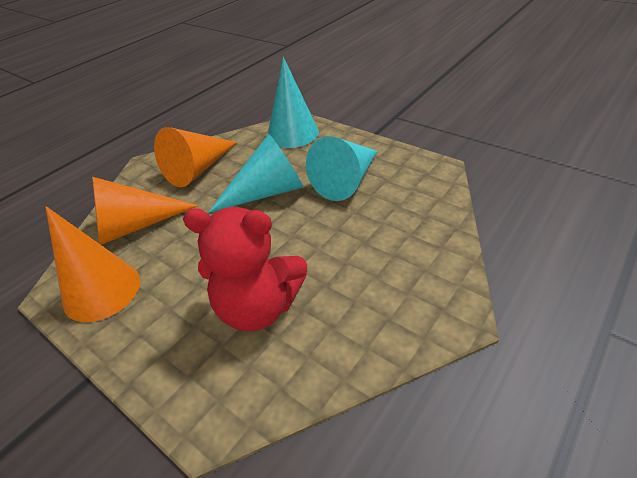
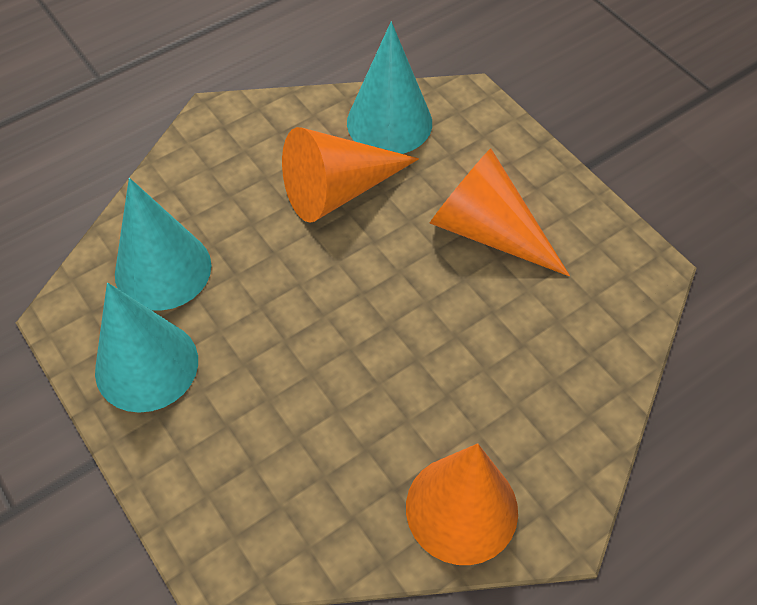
red teddy bear: 1 -> 0

